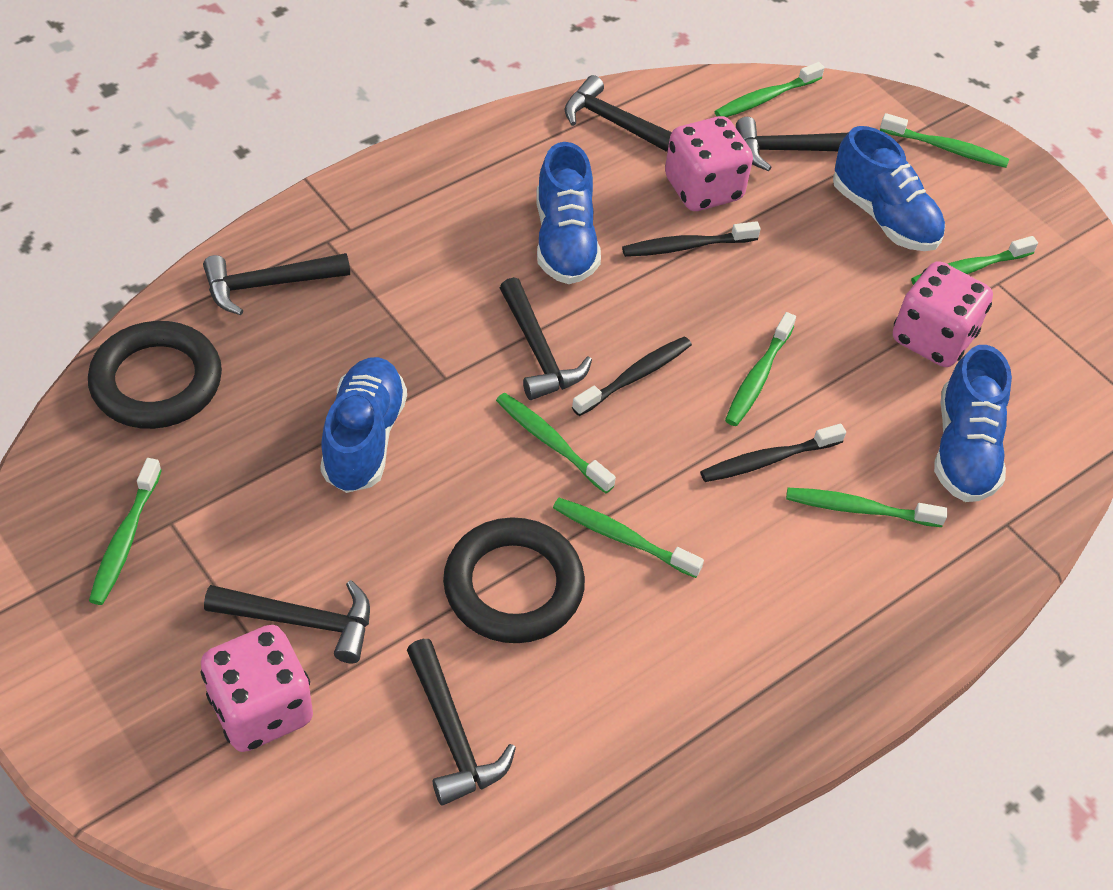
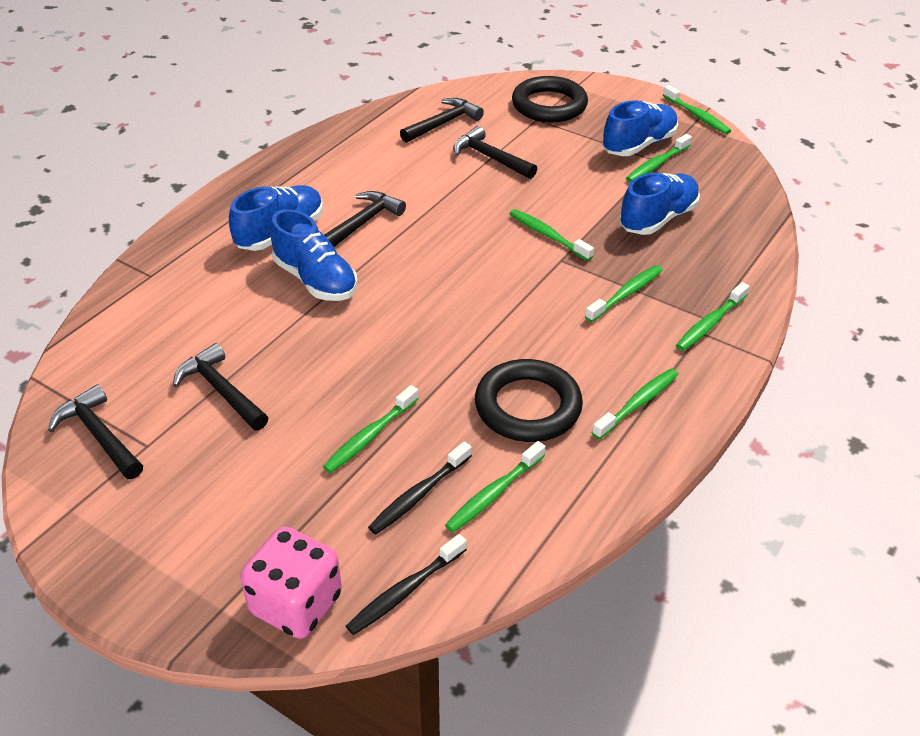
black hammer: 6 -> 5
black toothbrush: 3 -> 2
pink dice: 3 -> 1

